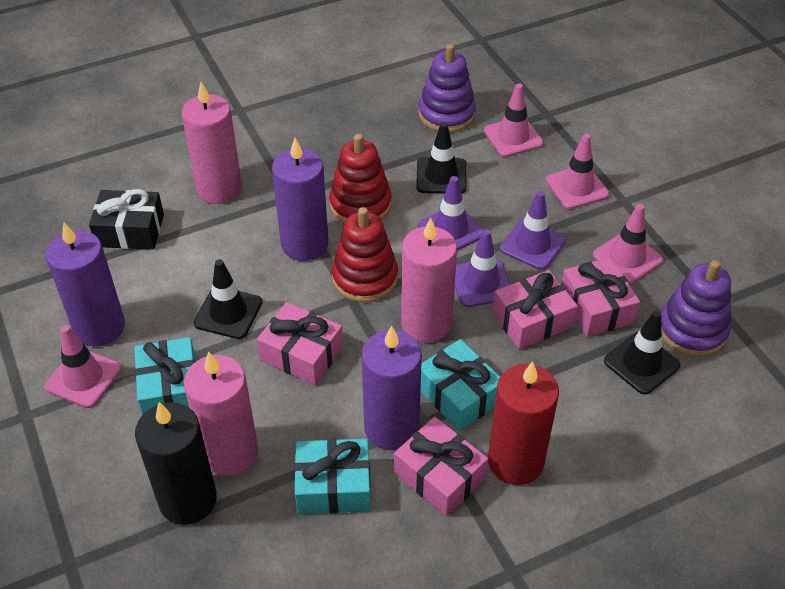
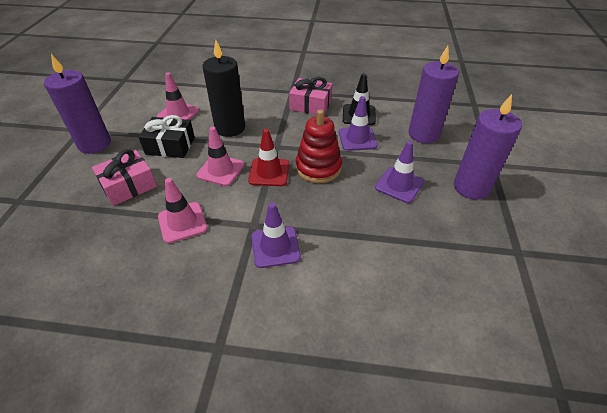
black traffic cone: 3 -> 1
pink candle: 3 -> 0
pink gift: 4 -> 2
pink traffic cone: 4 -> 3
purple stacking toy: 2 -> 0
red candle: 1 -> 0
red stacking toy: 2 -> 1
red traffic cone: 0 -> 1
turquoise gift: 3 -> 0

